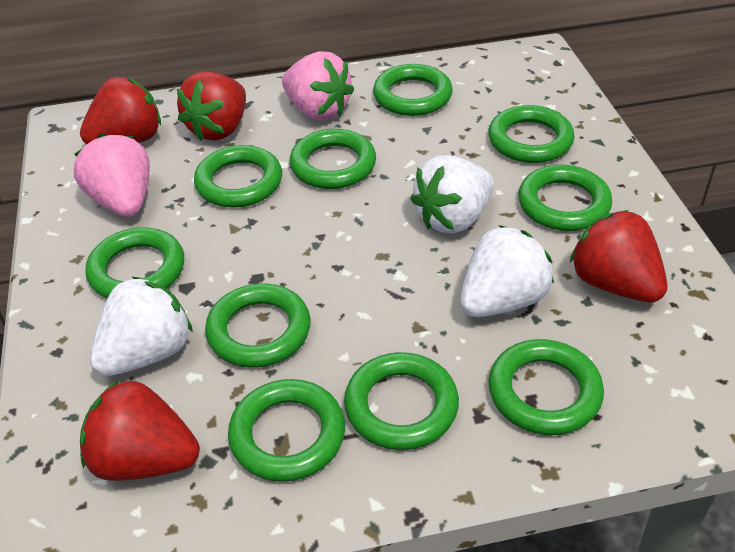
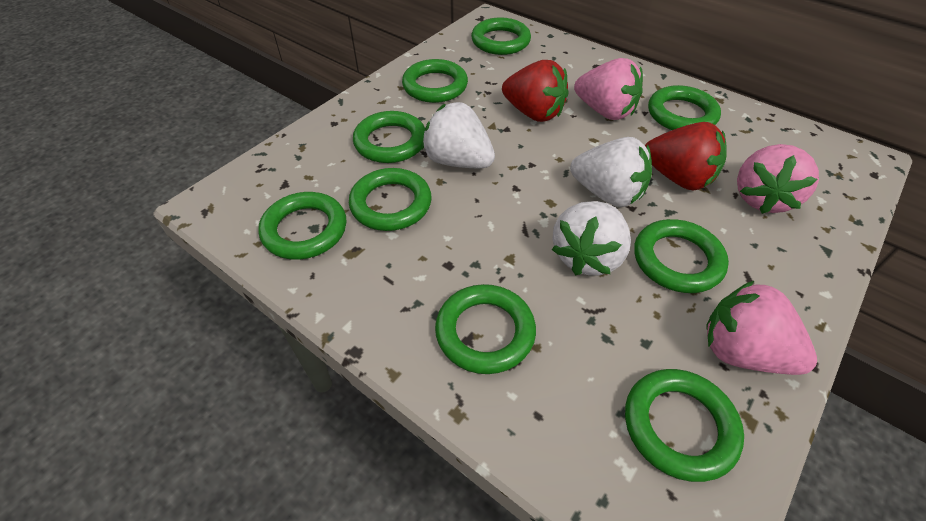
green ring: 10 -> 9
pink strawberry: 2 -> 3
red strawberry: 4 -> 2

